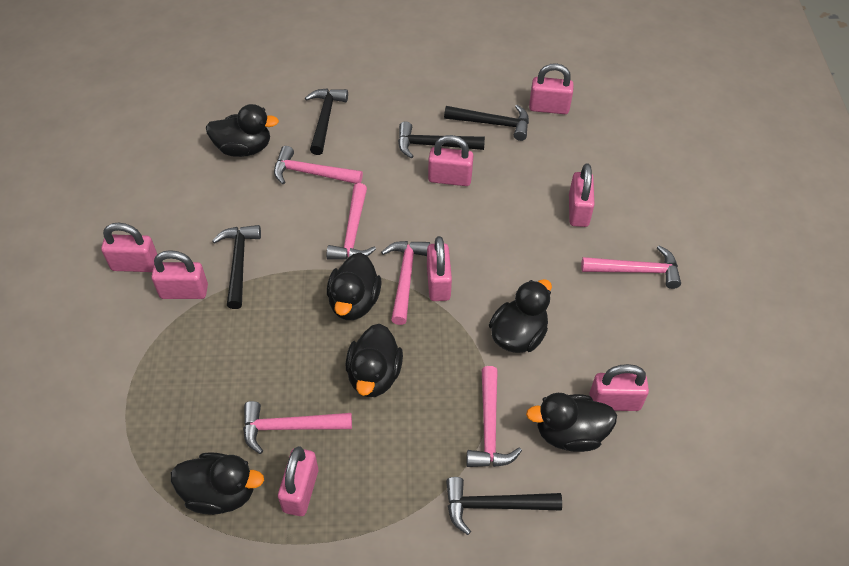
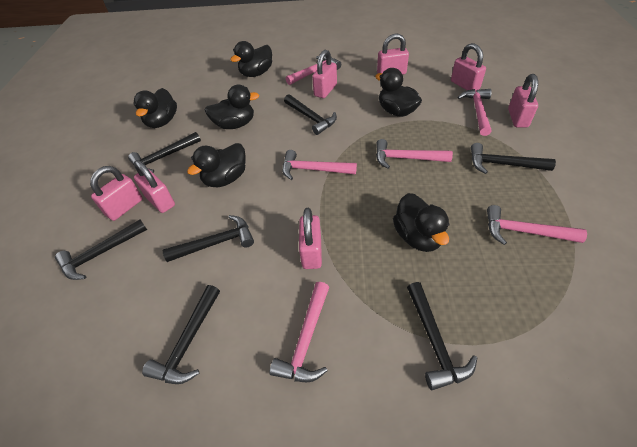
black hammer: 5 -> 7
pink padlock: 8 -> 7

